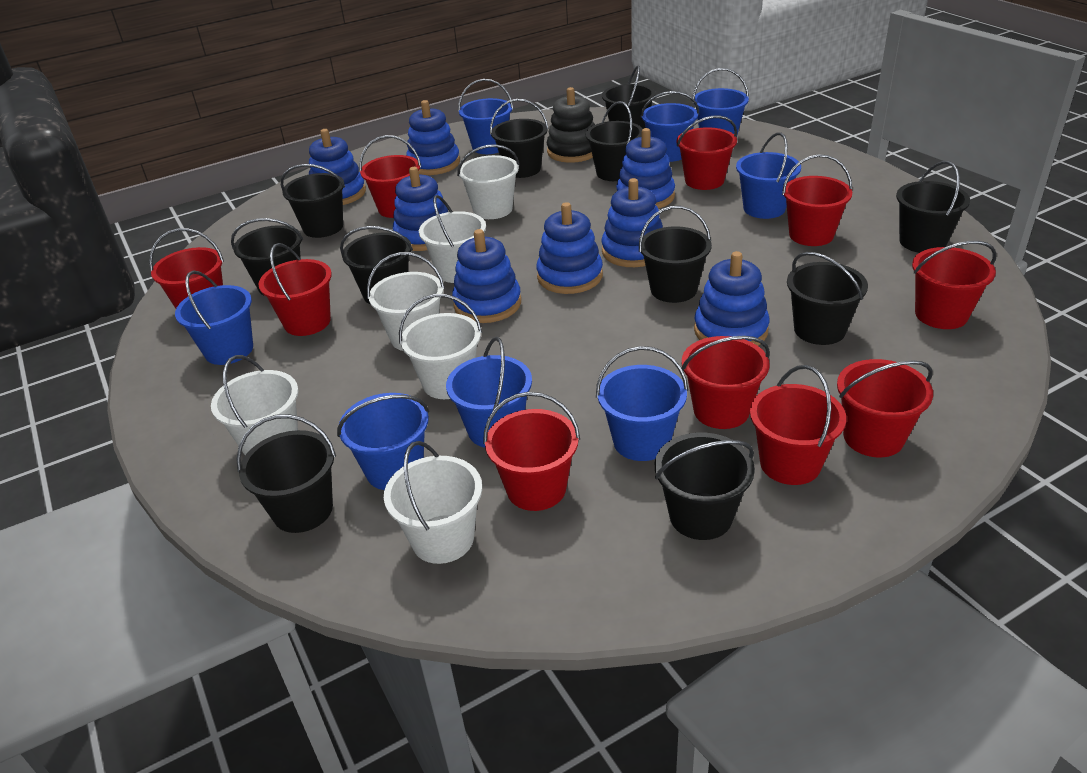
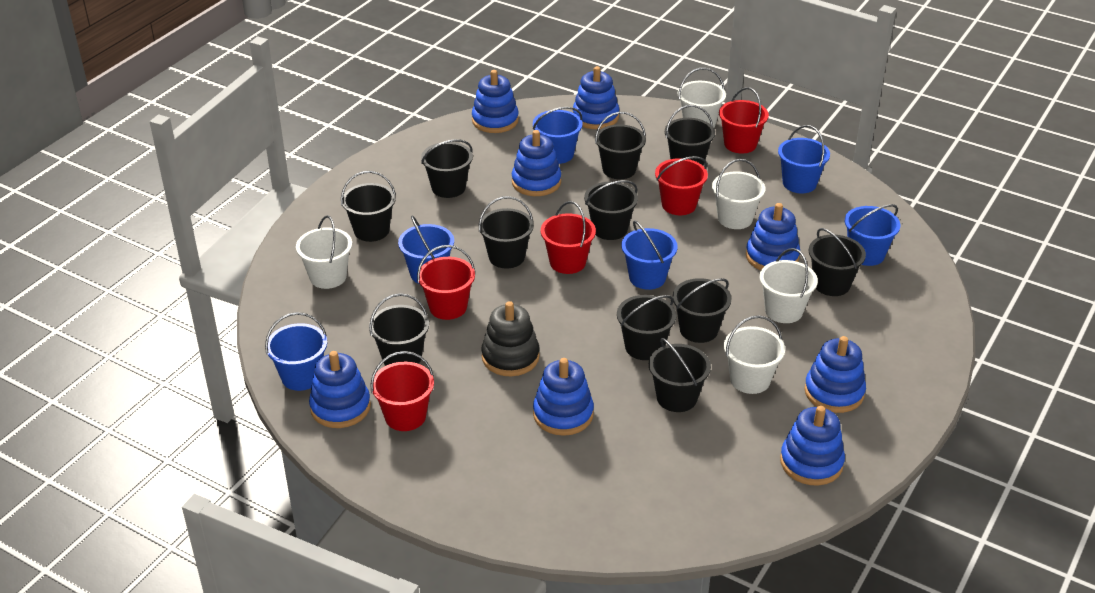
blue bucket: 8 -> 6
red bucket: 10 -> 5
white bucket: 6 -> 5

